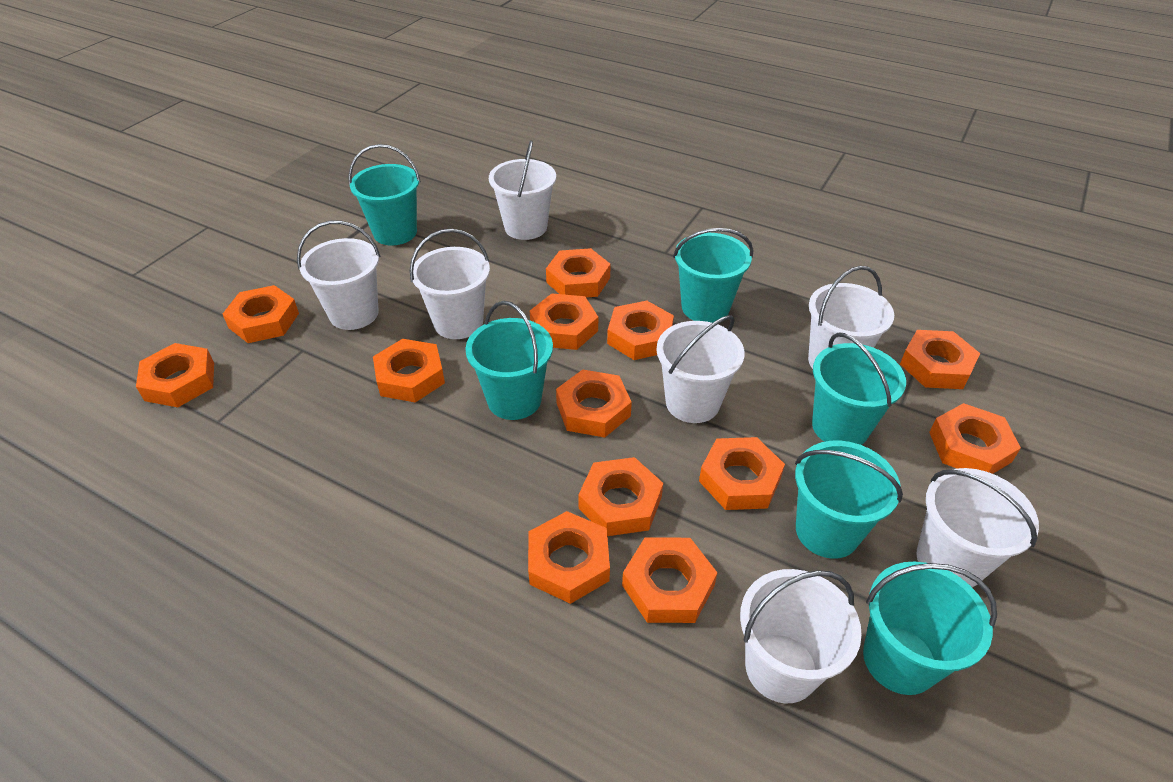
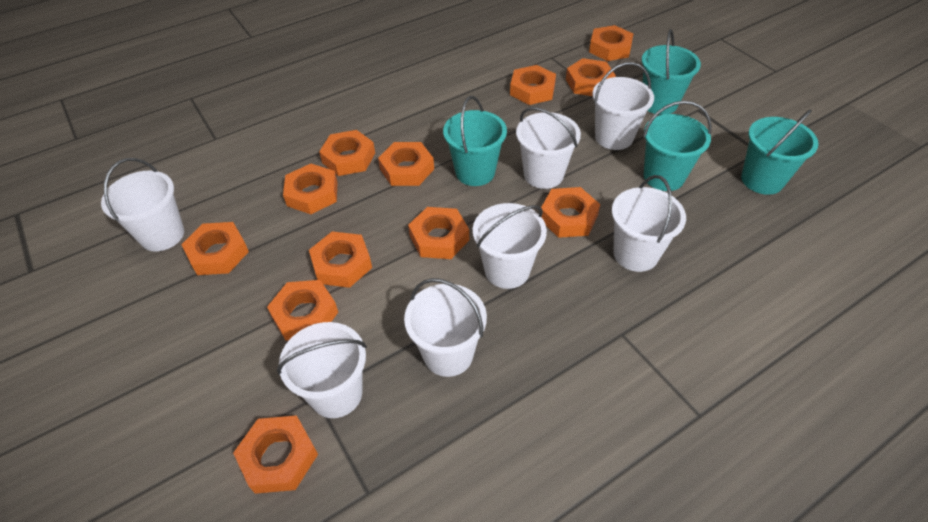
orange nut: 13 -> 12
turquoise bucket: 6 -> 4

